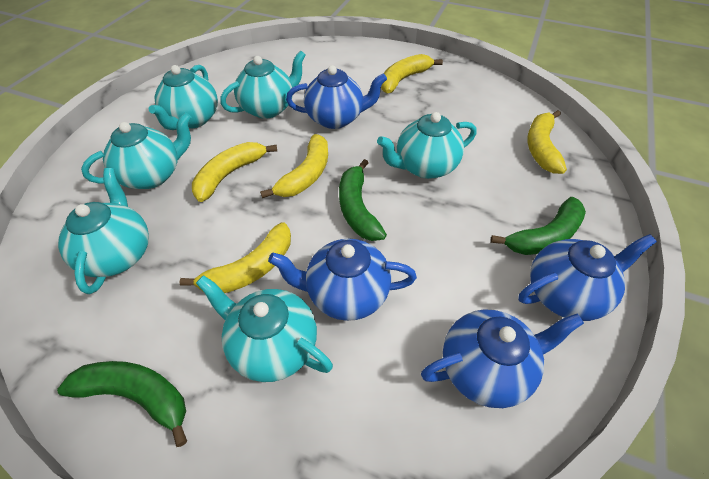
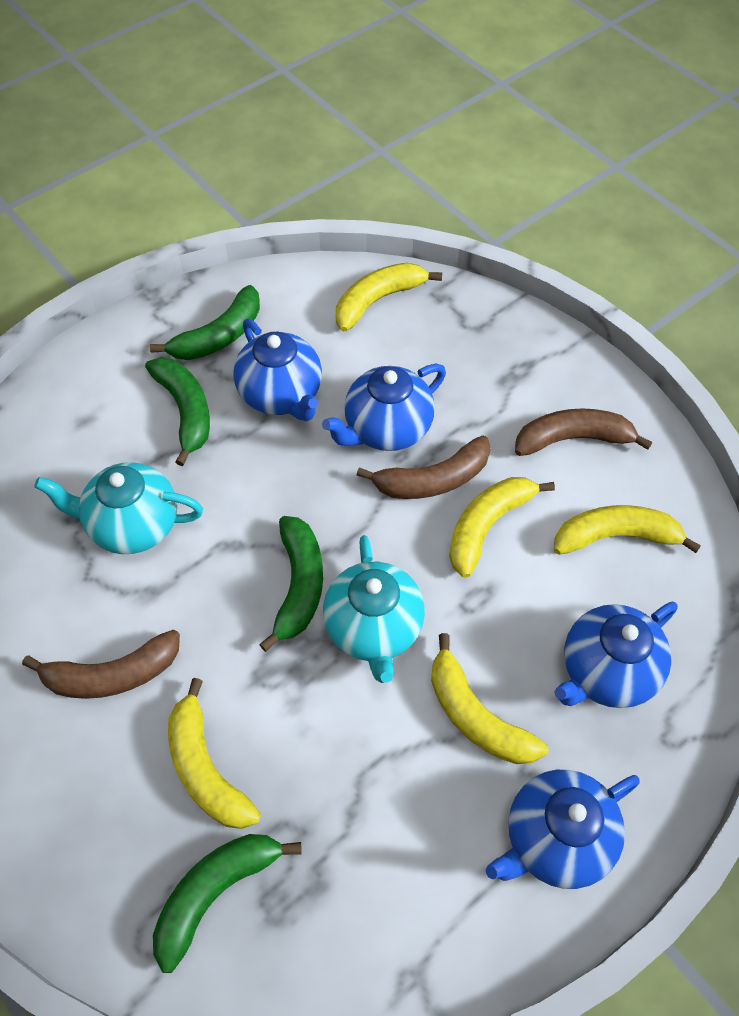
brown banana: 0 -> 3
green banana: 3 -> 4
turquoise teapot: 6 -> 2

